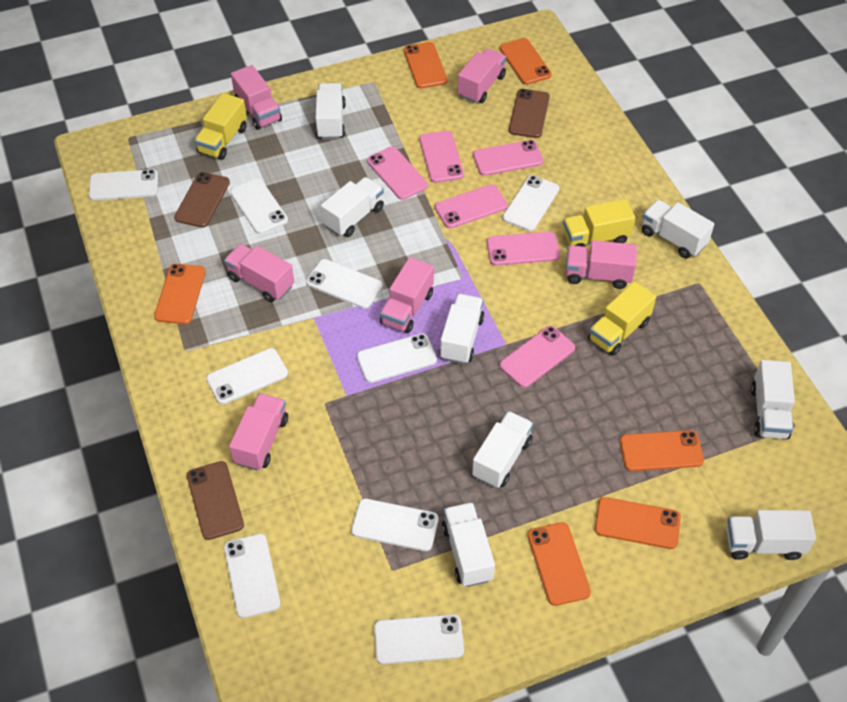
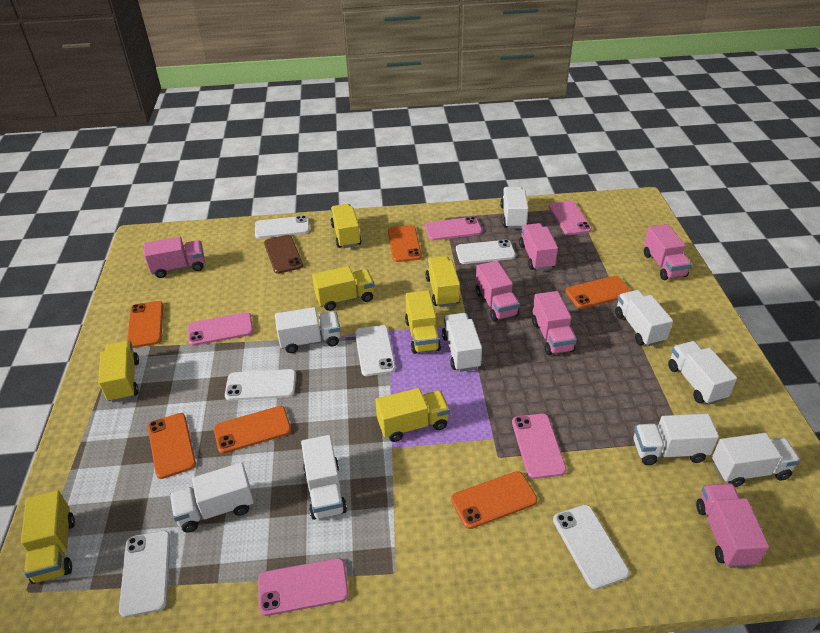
brown phone: 3 -> 1
pink phone: 6 -> 5
white phone: 9 -> 6
white truck: 8 -> 9
yellow truck: 3 -> 7

